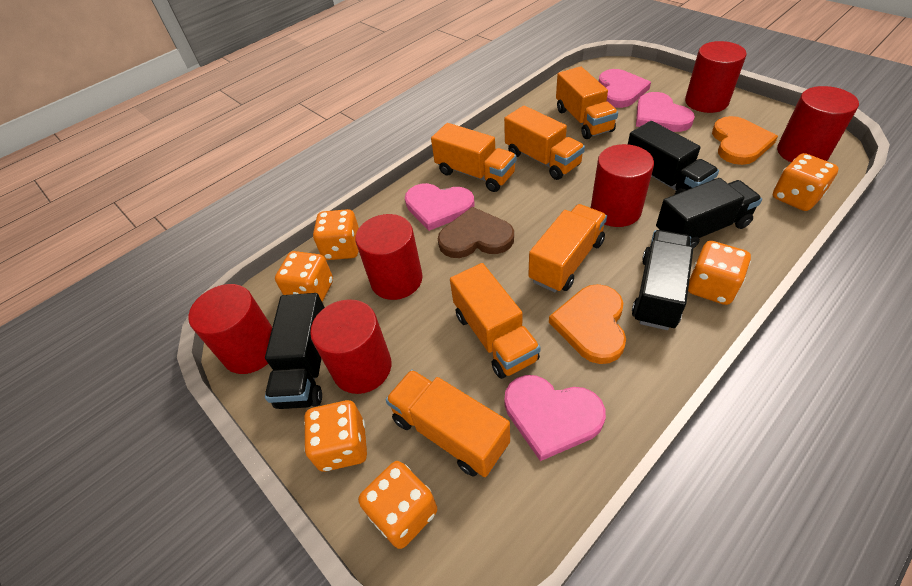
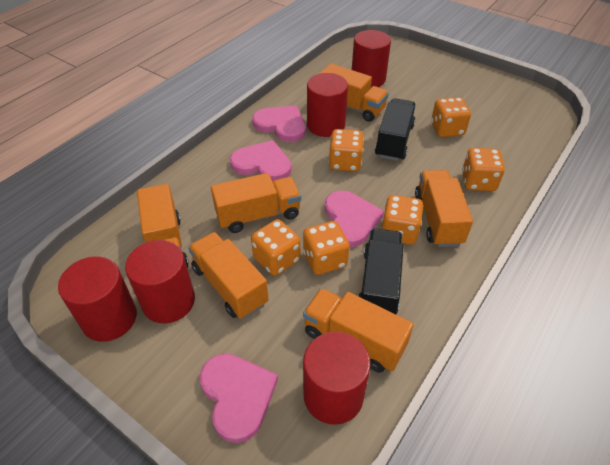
black truck: 4 -> 2
brown heart: 1 -> 0
orange heart: 2 -> 0
red cylinder: 6 -> 5

